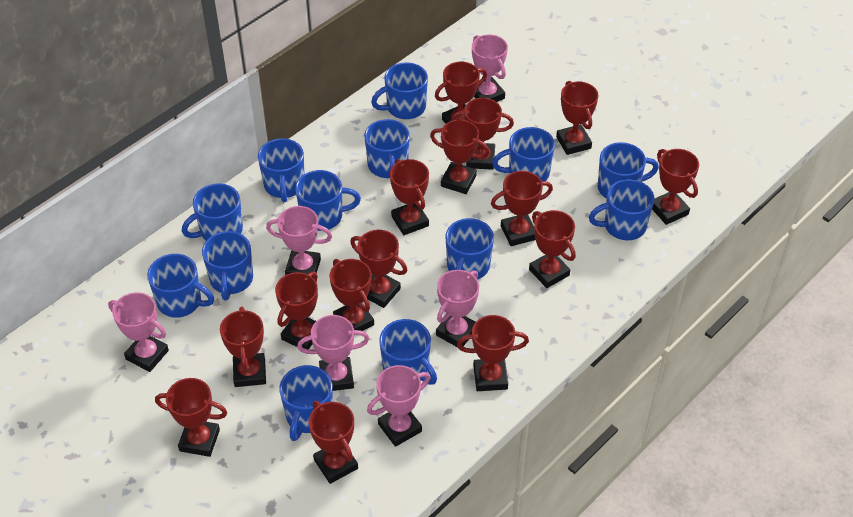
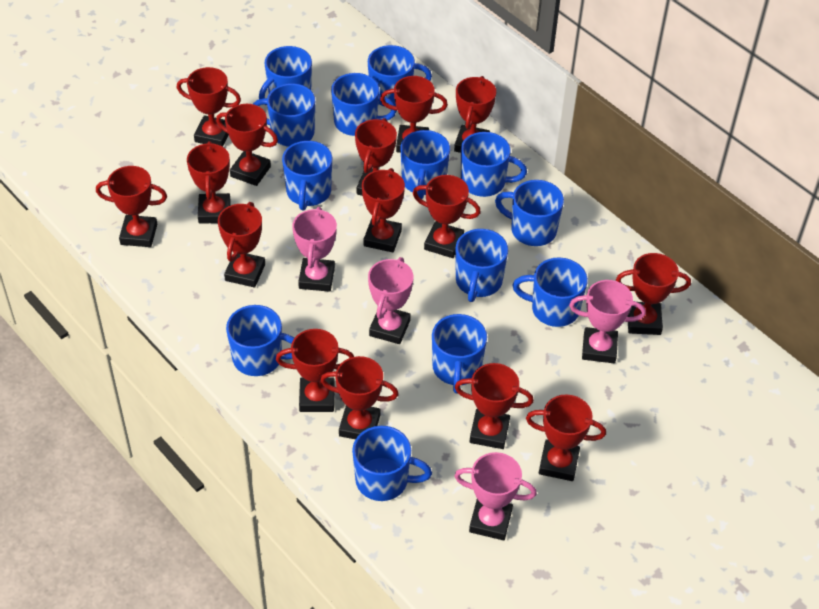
pink trophy: 6 -> 4

